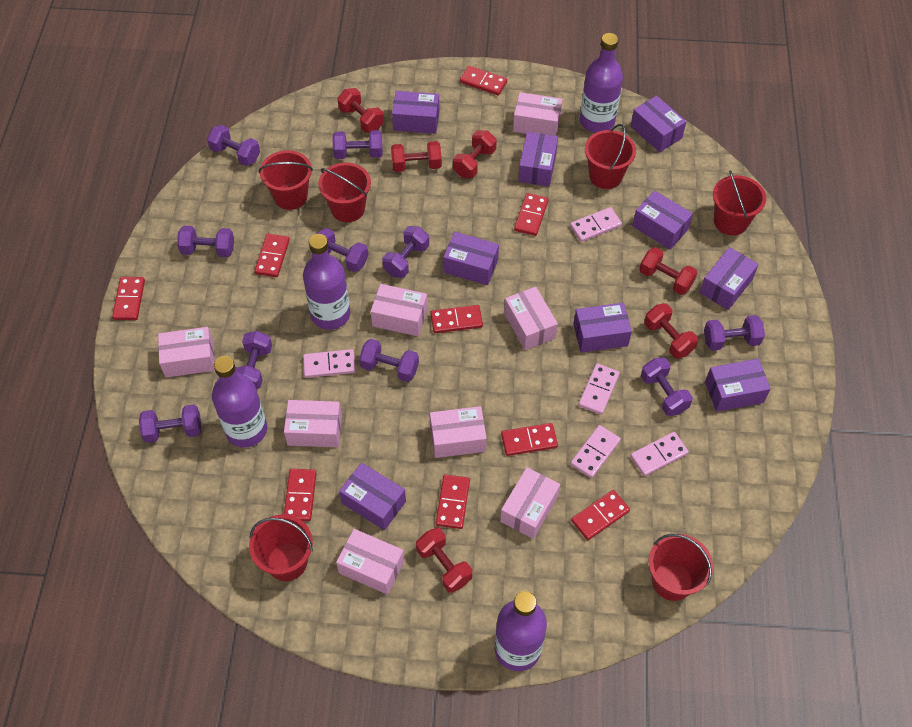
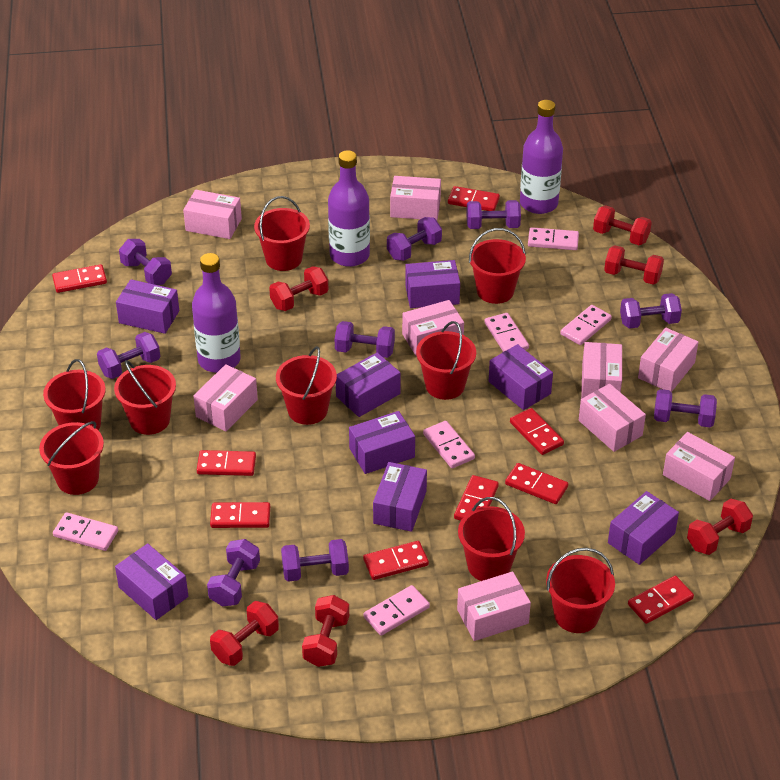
pink box: 8 -> 9
pink domino: 5 -> 6
purple bottle: 4 -> 3
purple box: 9 -> 8
purple dumbbell: 10 -> 9
red bucket: 6 -> 9

